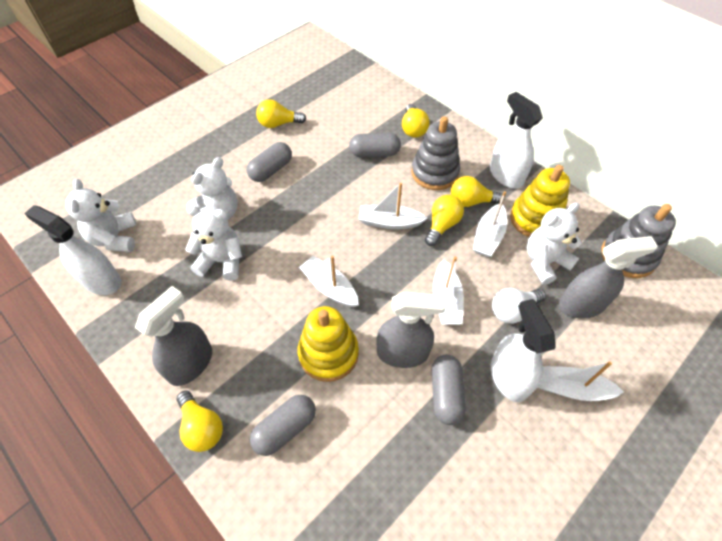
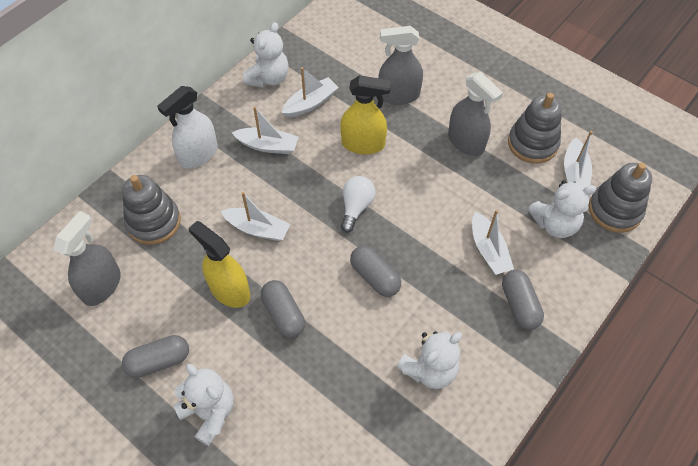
grey stacking toy: 2 -> 3
white spray bottle: 3 -> 1
yellow light bulb: 5 -> 0
yellow spray bottle: 0 -> 2
yellow stacking toy: 2 -> 0

